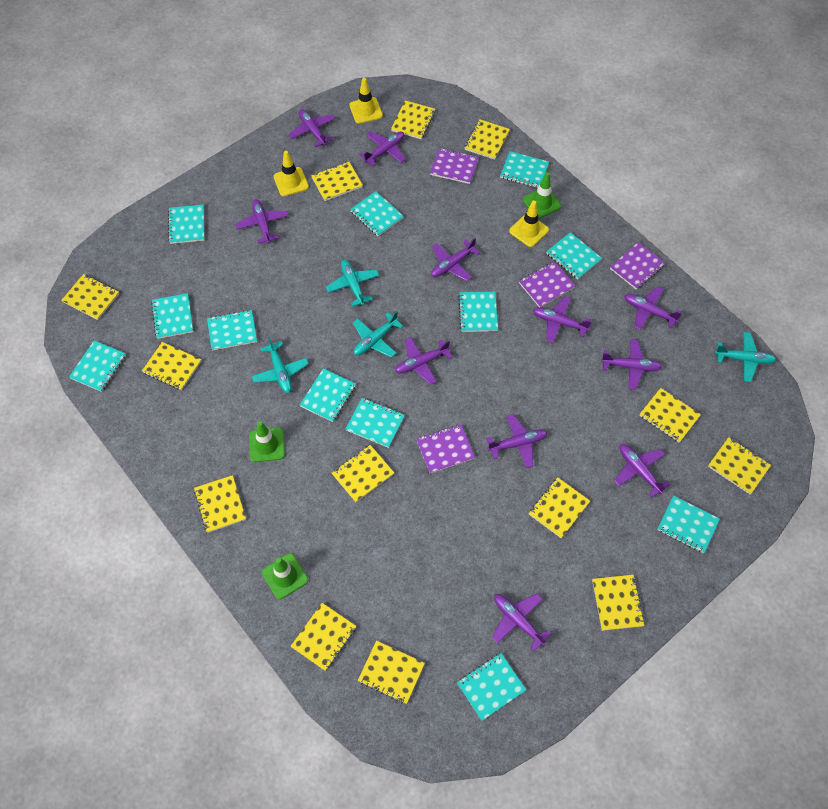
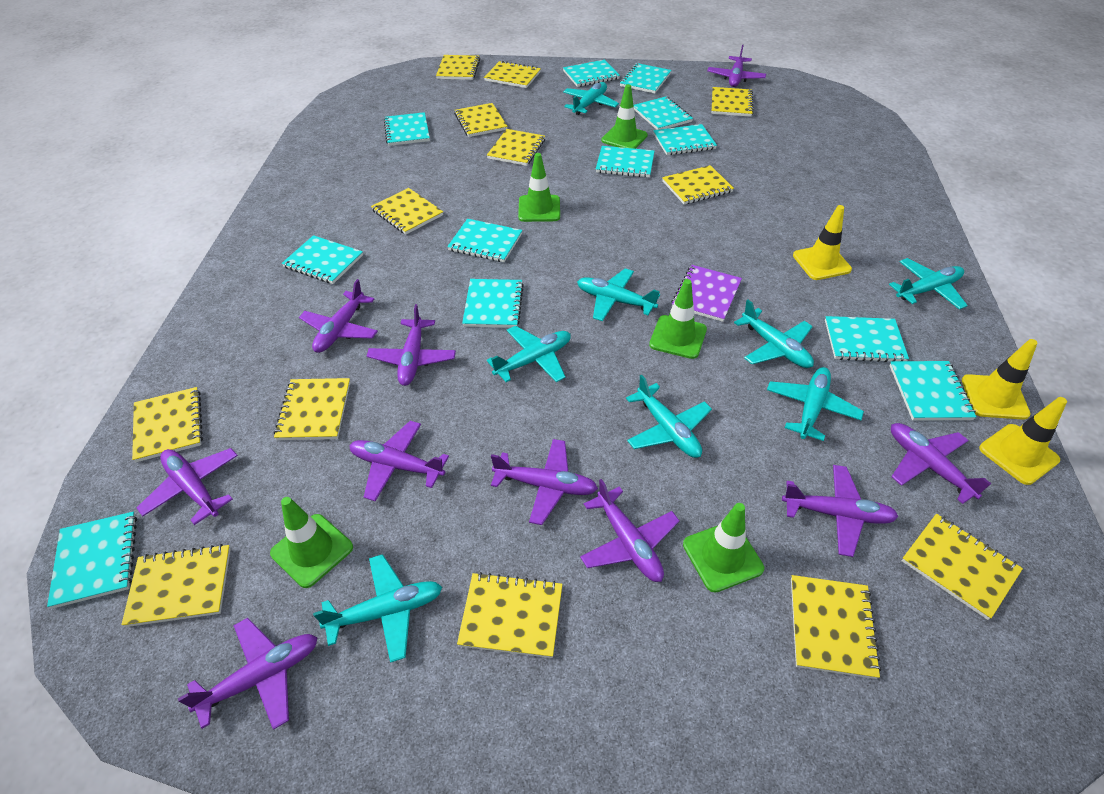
green traffic cone: 3 -> 5
purple notebook: 4 -> 1
purple plane: 11 -> 10
turquoise plane: 4 -> 8

